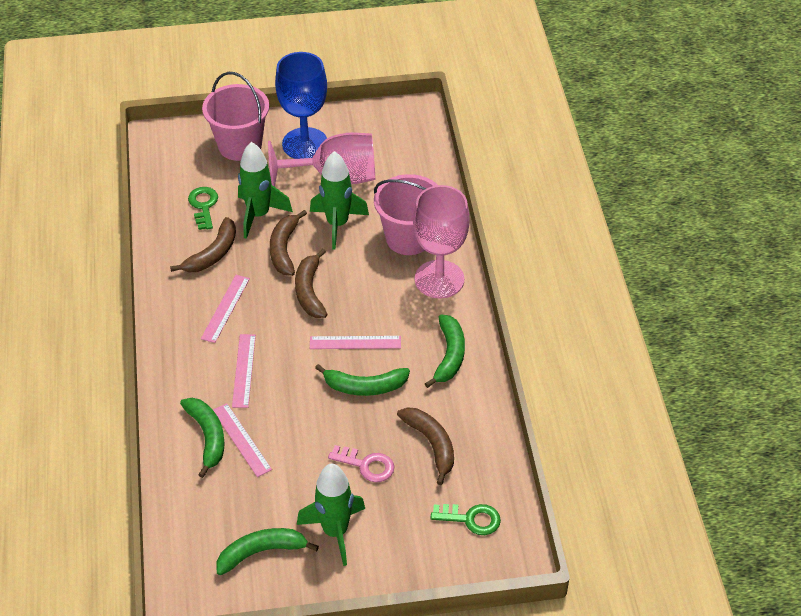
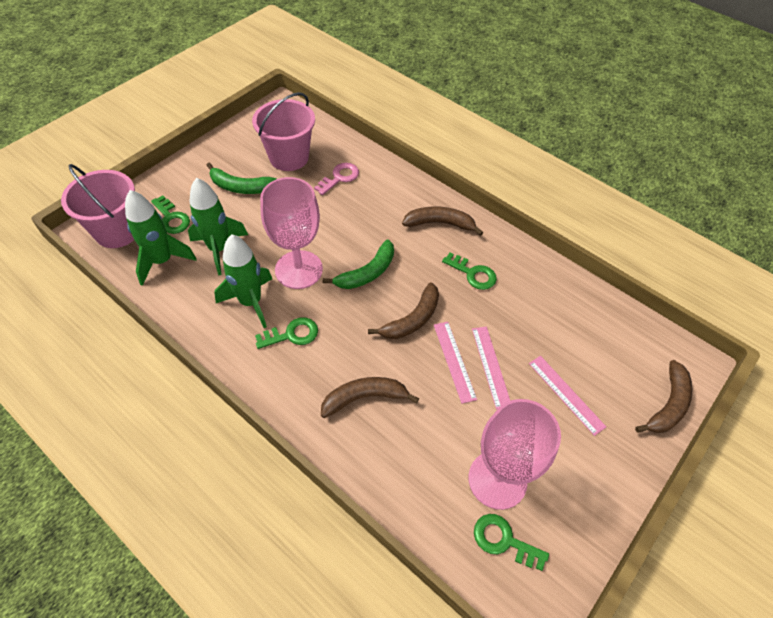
blue goblet: 1 -> 0
green banana: 4 -> 2
green key: 2 -> 4
pink ruler: 4 -> 3

